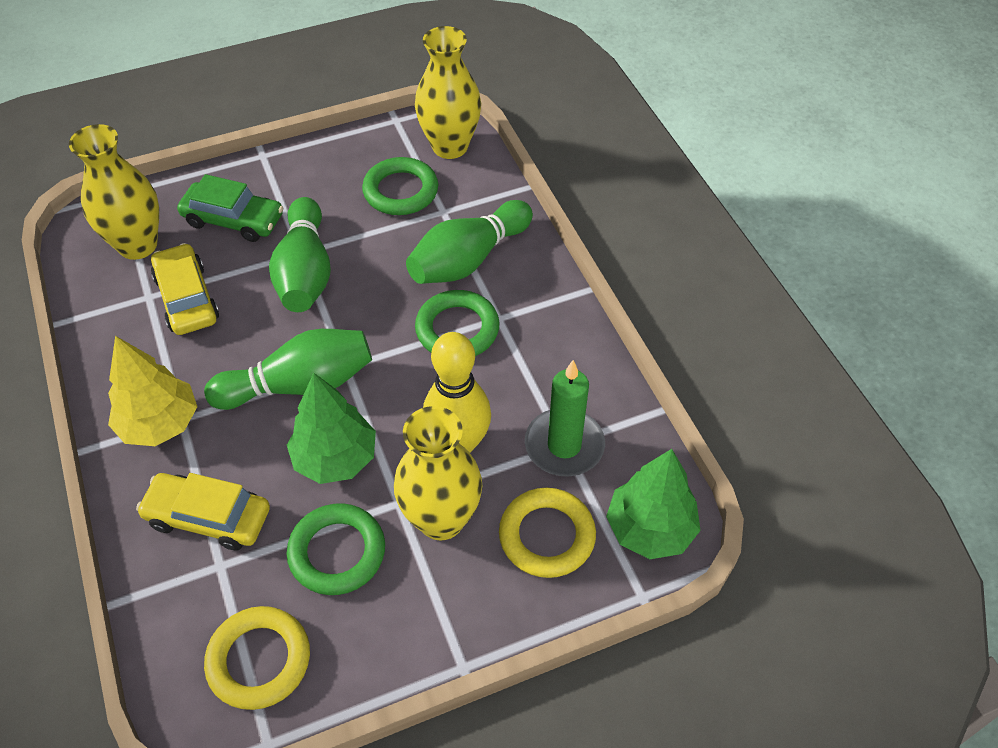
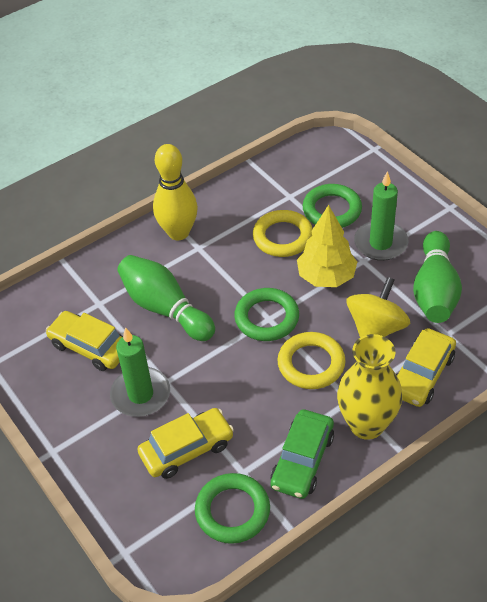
green bowling pin: 3 -> 2
green candle: 1 -> 2
green tree: 2 -> 0
yellow car: 2 -> 3
yellow spinning top: 0 -> 1
yellow vase: 3 -> 1

